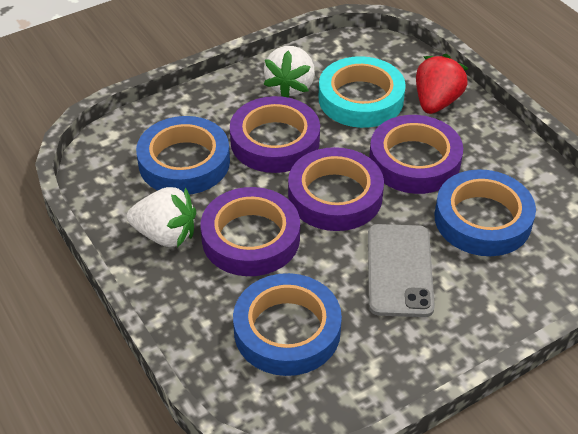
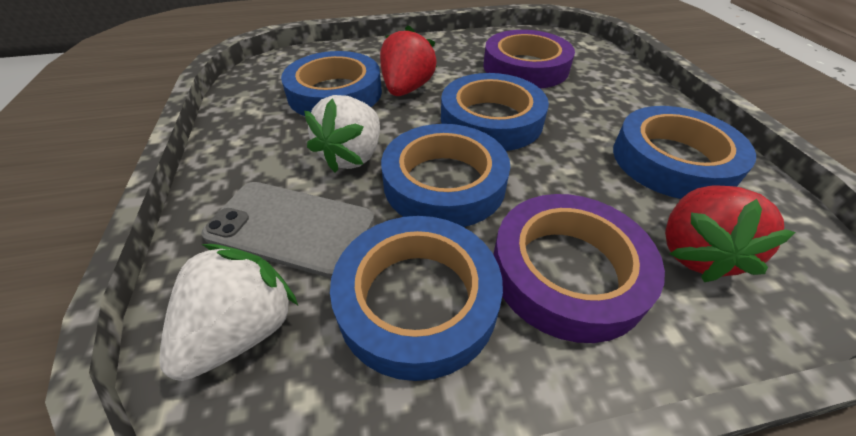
blue tape: 3 -> 5
purple tape: 4 -> 2
red strawberry: 1 -> 2
turquoise tape: 1 -> 0

